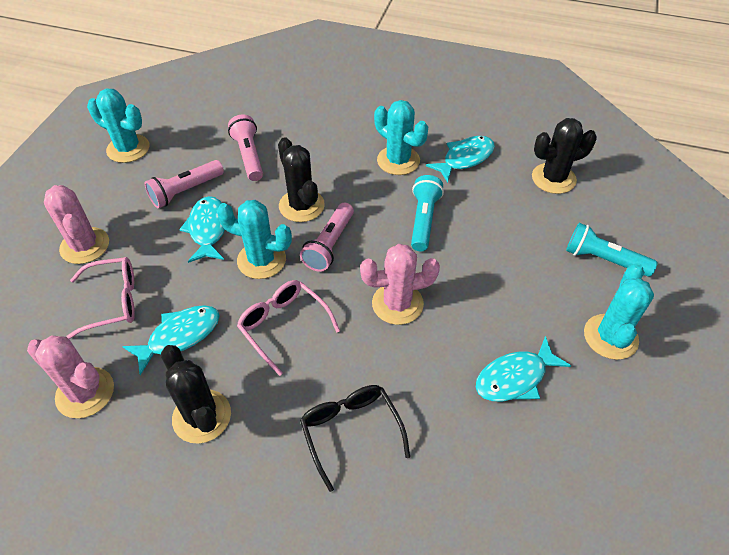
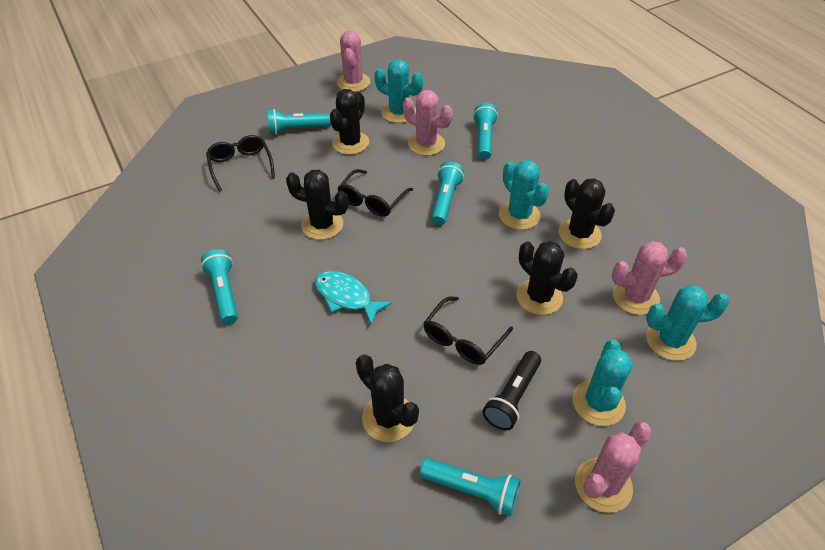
black cactus: 3 -> 5
black flashlight: 0 -> 1
black glasses: 1 -> 3
pink cactus: 3 -> 4
pink flashlight: 3 -> 0
pink glasses: 2 -> 0
turquoise fish: 4 -> 1
turquoise flashlight: 2 -> 5

